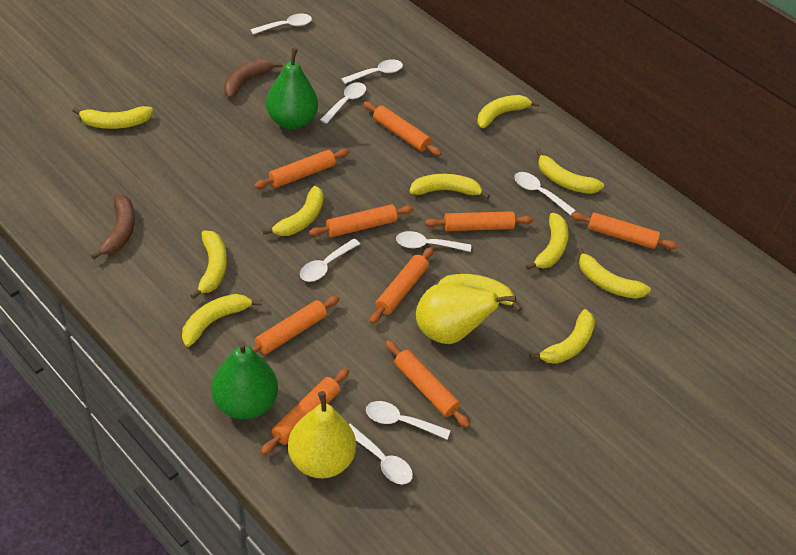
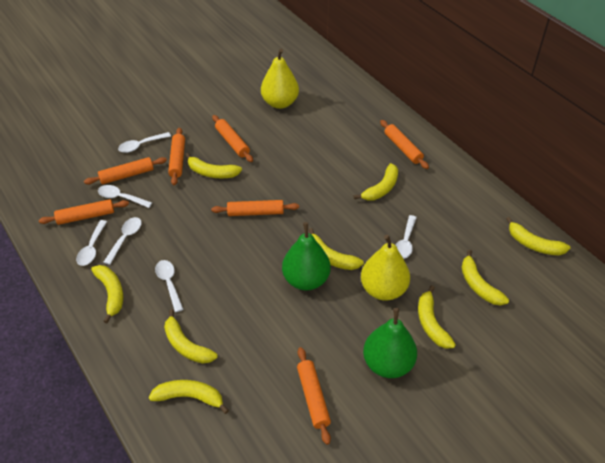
brown banana: 2 -> 0
orange rolling pin: 9 -> 7
white spoon: 8 -> 6
yellow banana: 11 -> 9

